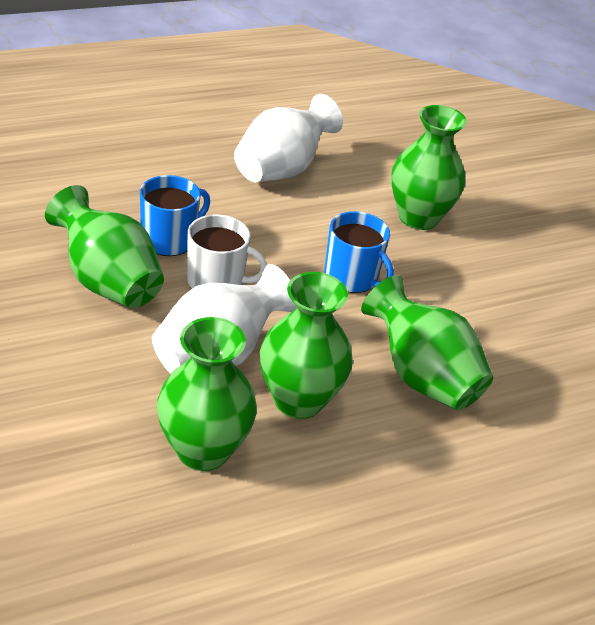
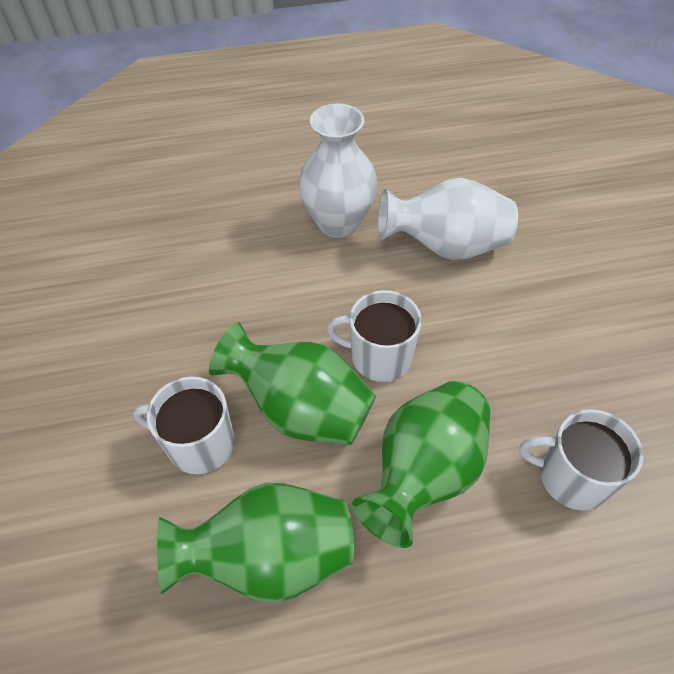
blue mug: 2 -> 0
green vase: 5 -> 3
white mug: 1 -> 3

